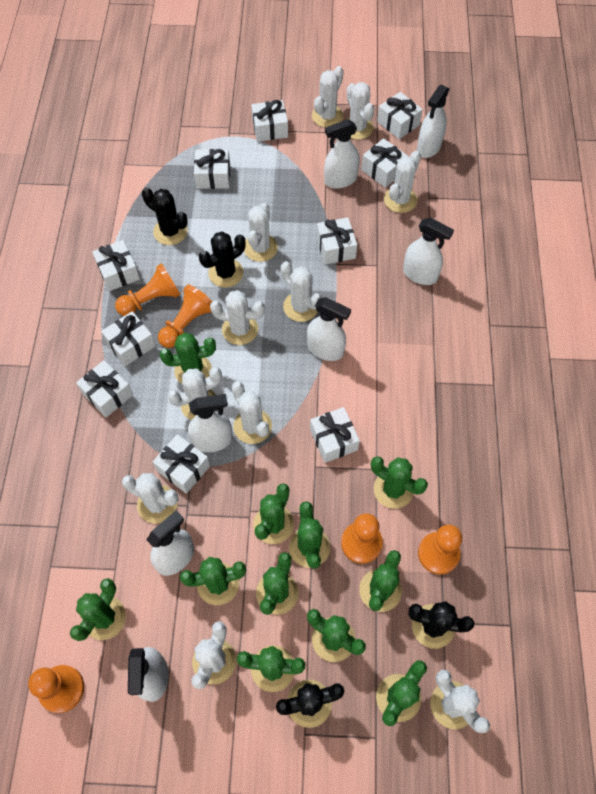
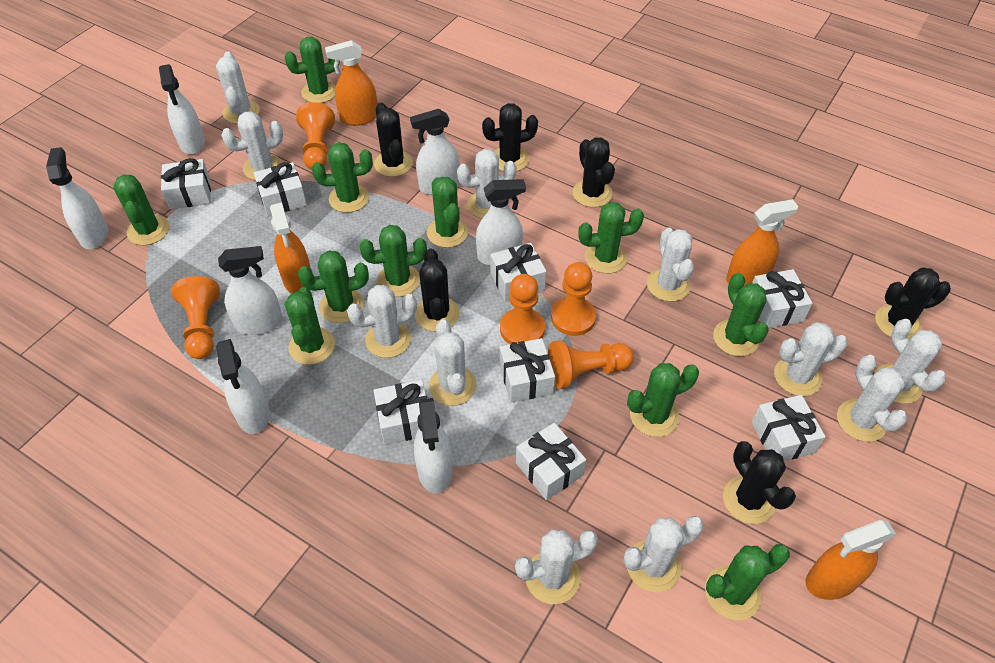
black cactus: 4 -> 6
orange spray bottle: 0 -> 4
white gift: 10 -> 8

